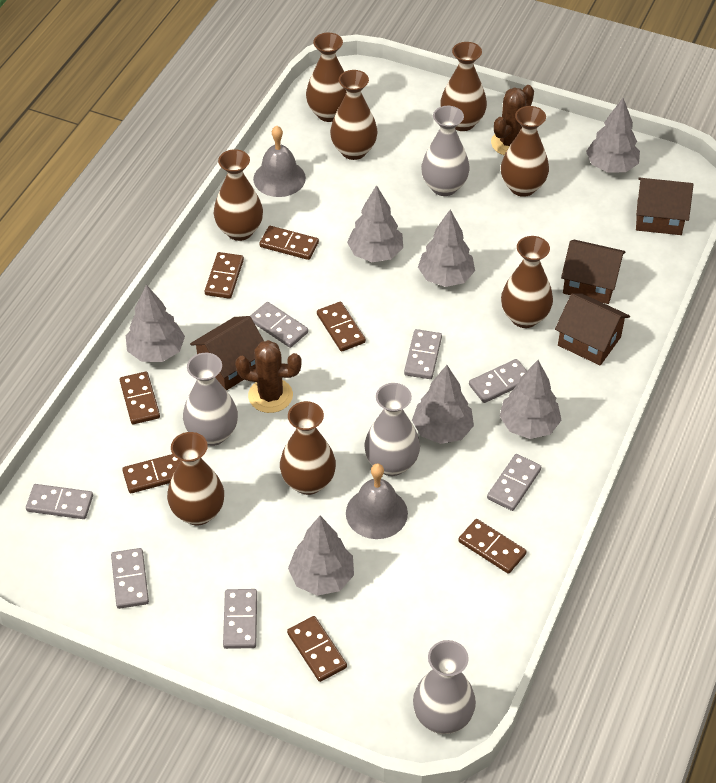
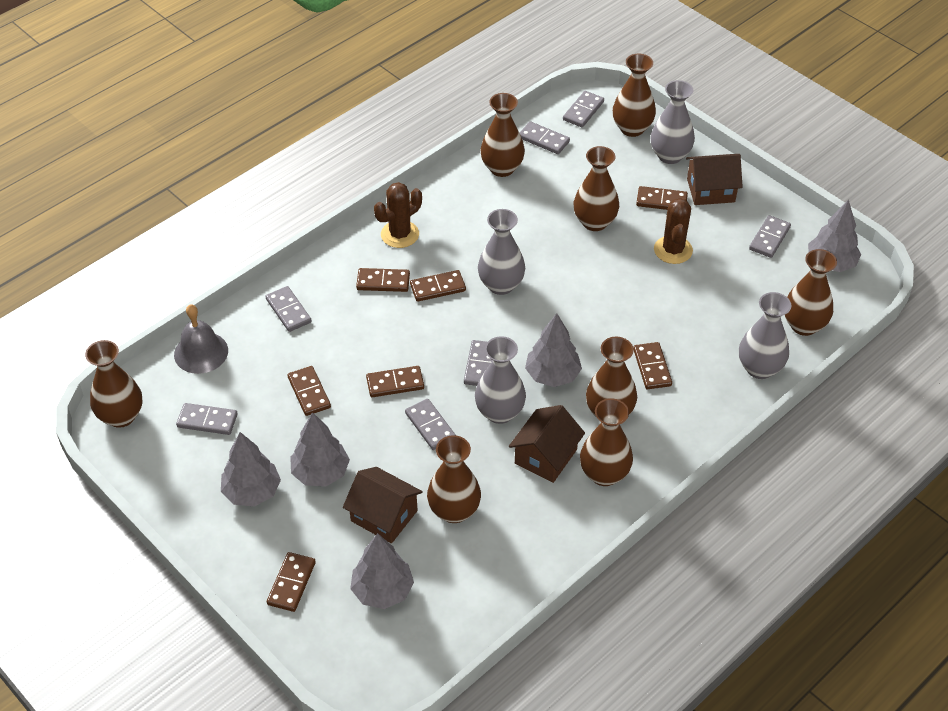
brown house: 4 -> 3
grey bell: 2 -> 1
grey tree: 7 -> 5

